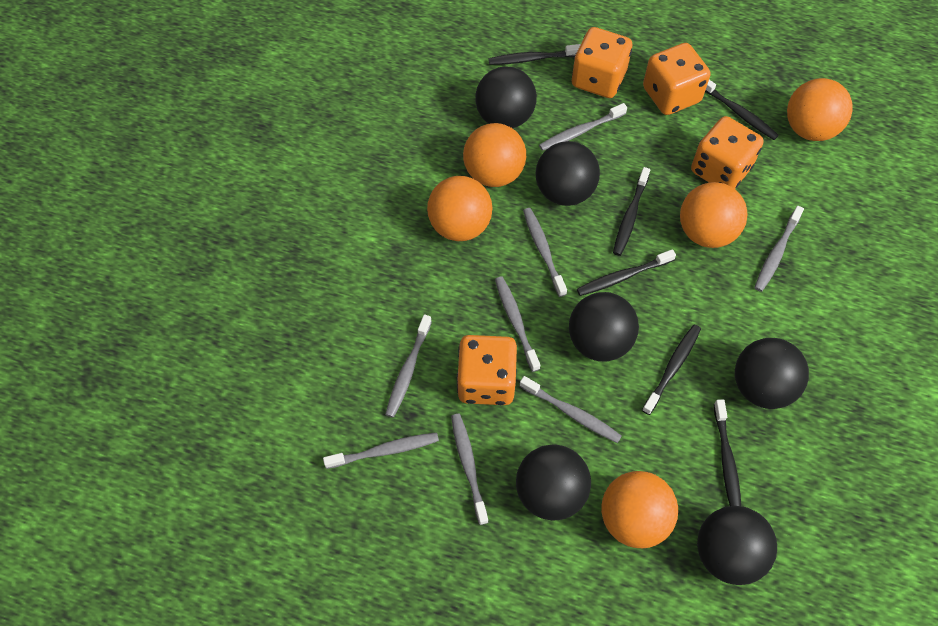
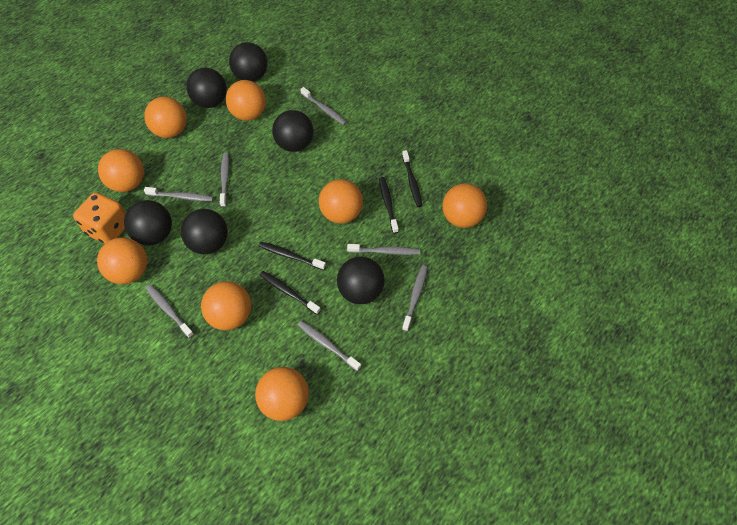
black toothbrush: 6 -> 4
grey toothbrush: 8 -> 7
orange ball: 5 -> 8
orange dice: 4 -> 1

